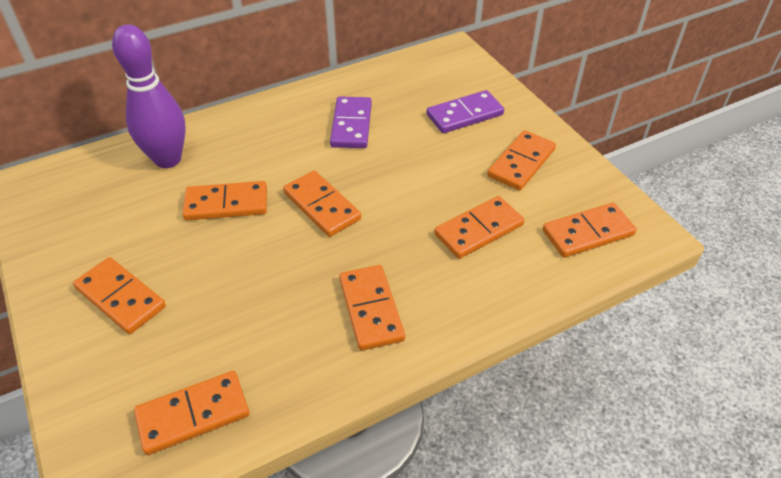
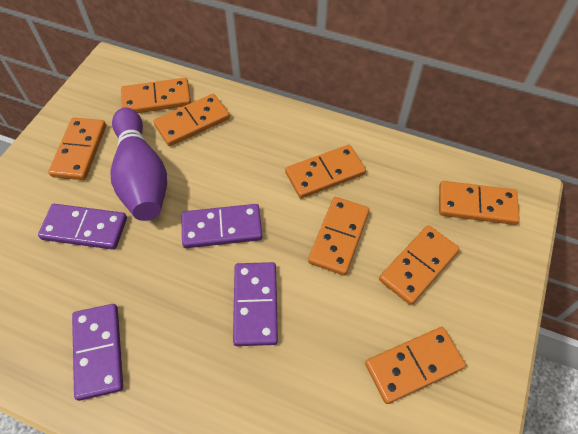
purple domino: 2 -> 4

